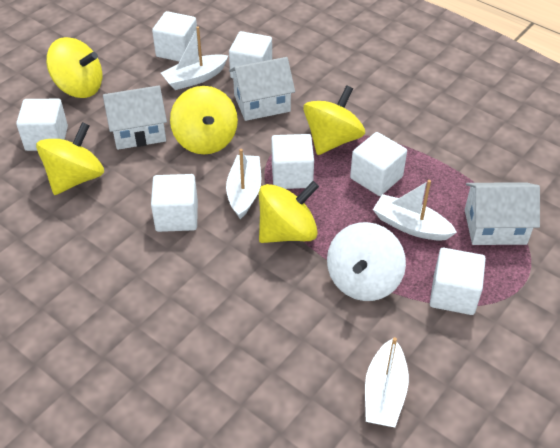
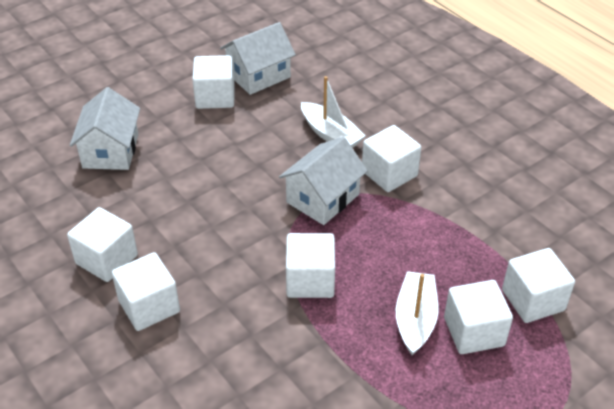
white boat: 4 -> 2
white spinning top: 1 -> 0
yellow spinning top: 5 -> 0

